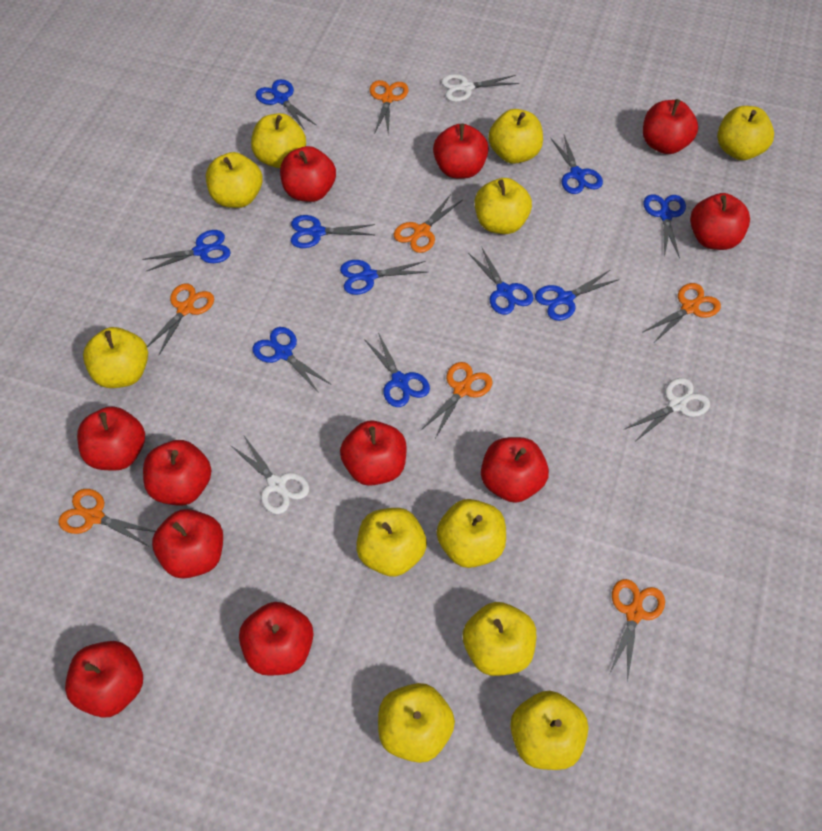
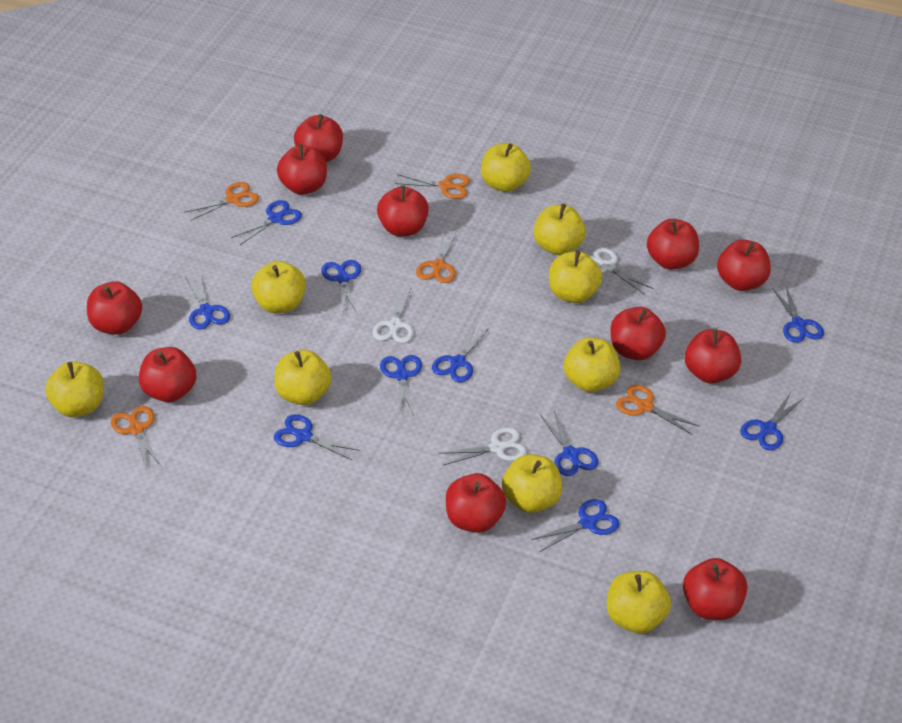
orange scissors: 7 -> 5
yellow apple: 11 -> 9

